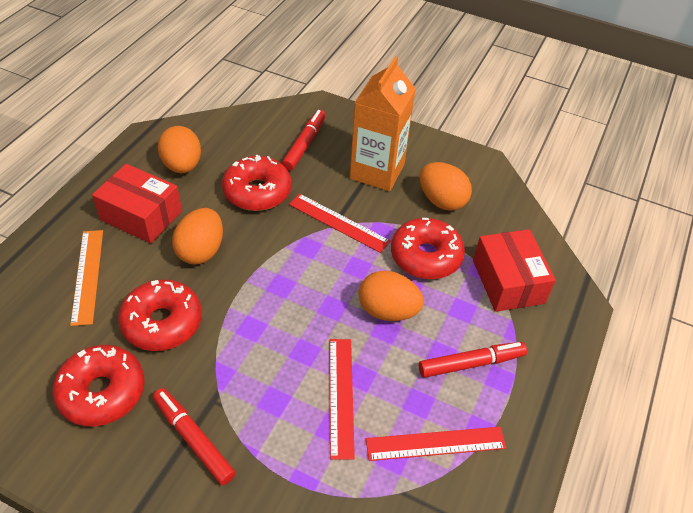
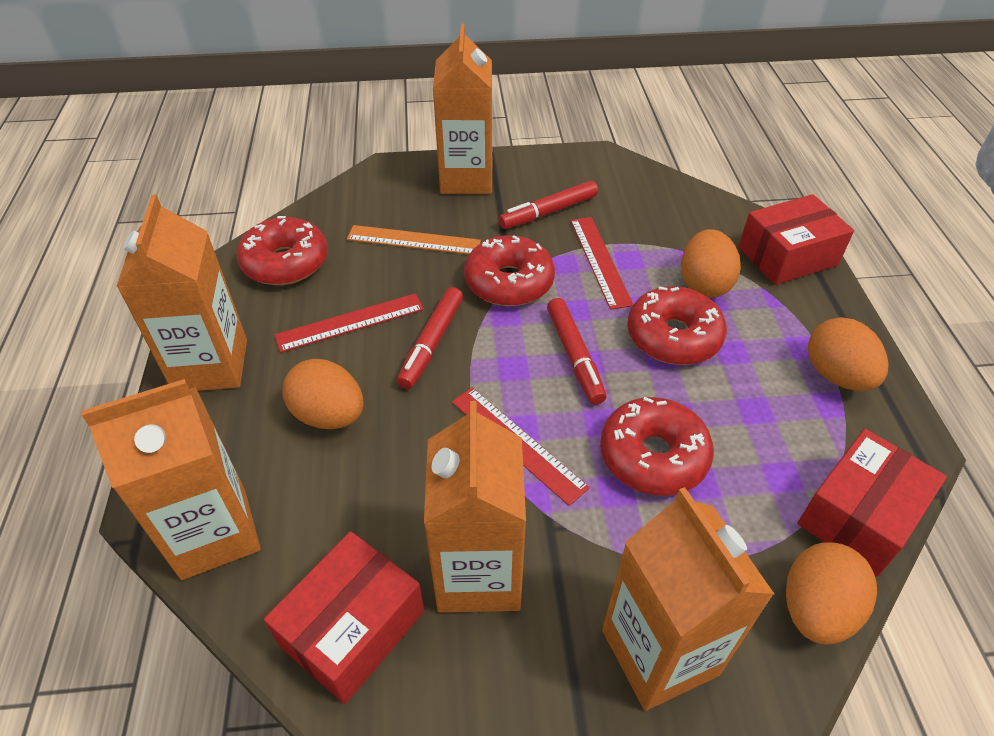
orange carton: 1 -> 5
red box: 2 -> 3

